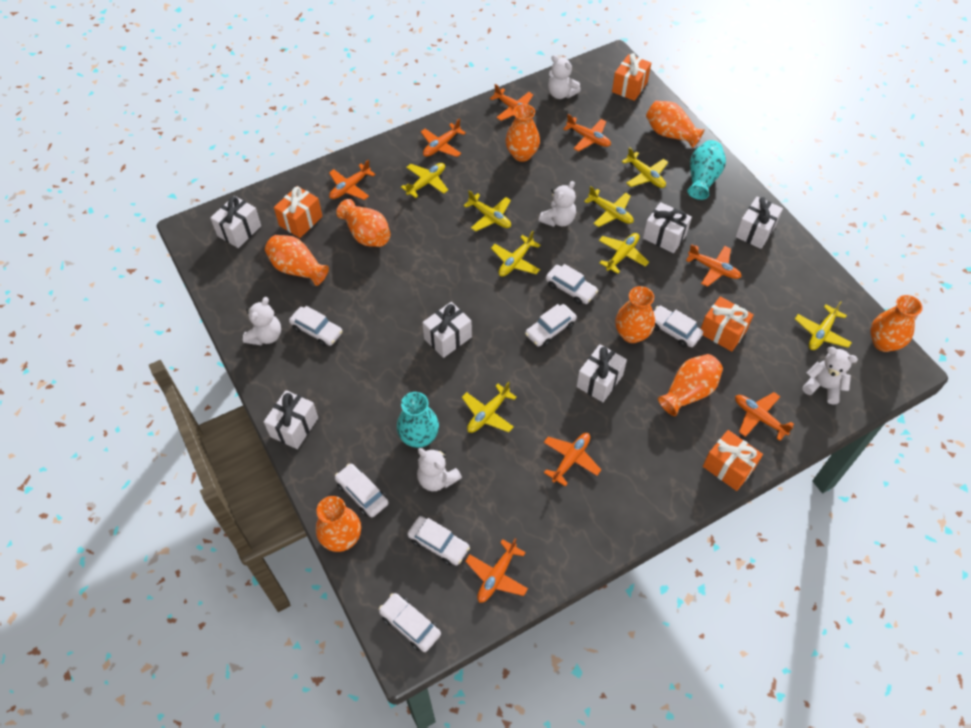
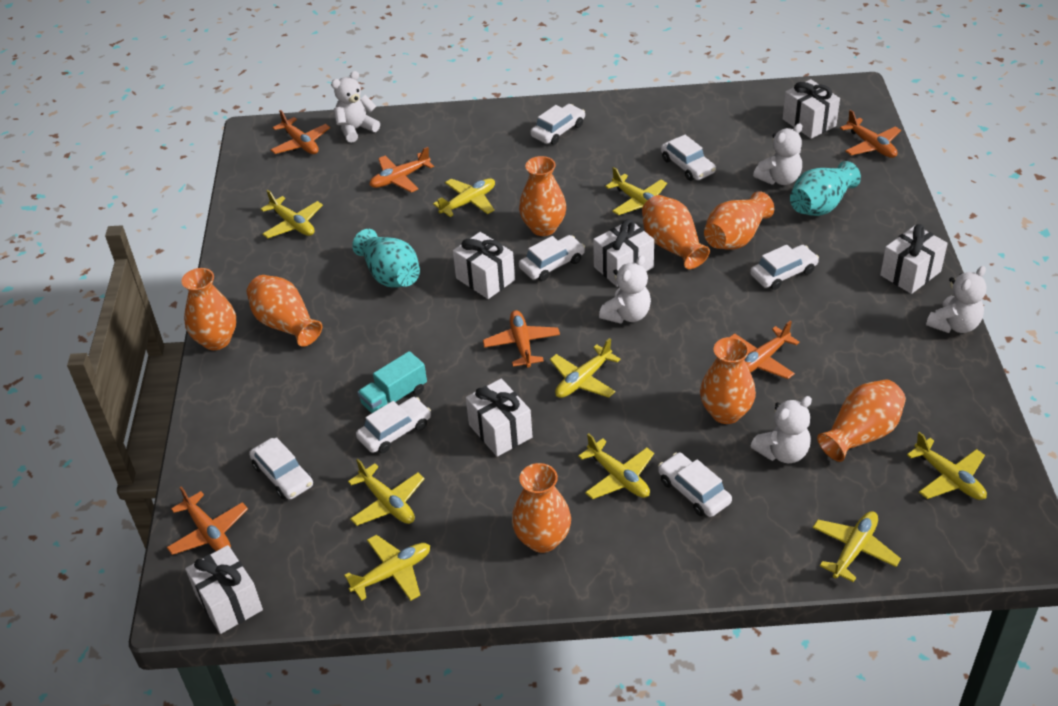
orange gift: 4 -> 0
orange plane: 8 -> 6
turquoise truck: 0 -> 1
yellow plane: 8 -> 9

